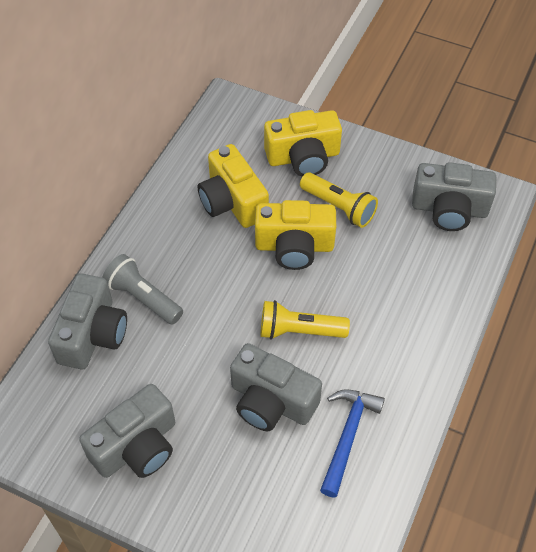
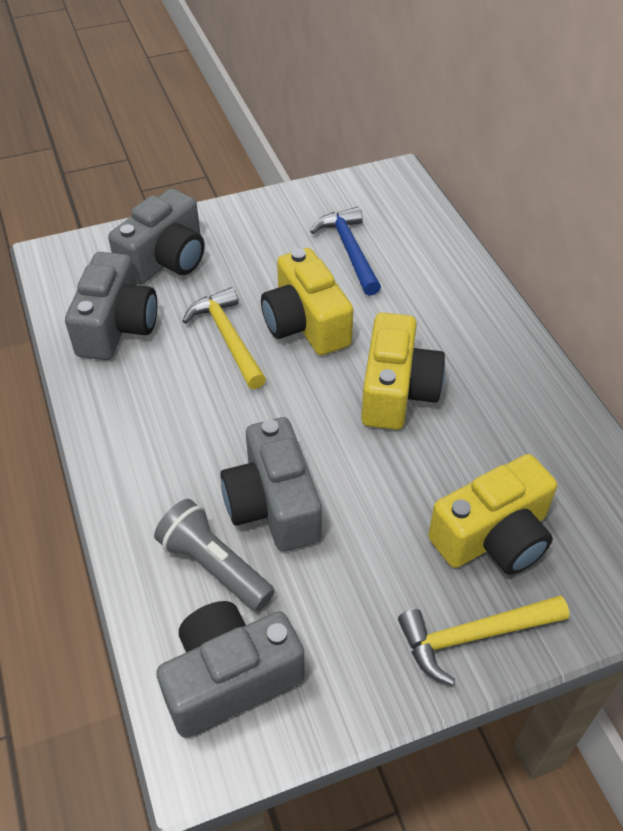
yellow flashlight: 2 -> 0
yellow hammer: 0 -> 2

